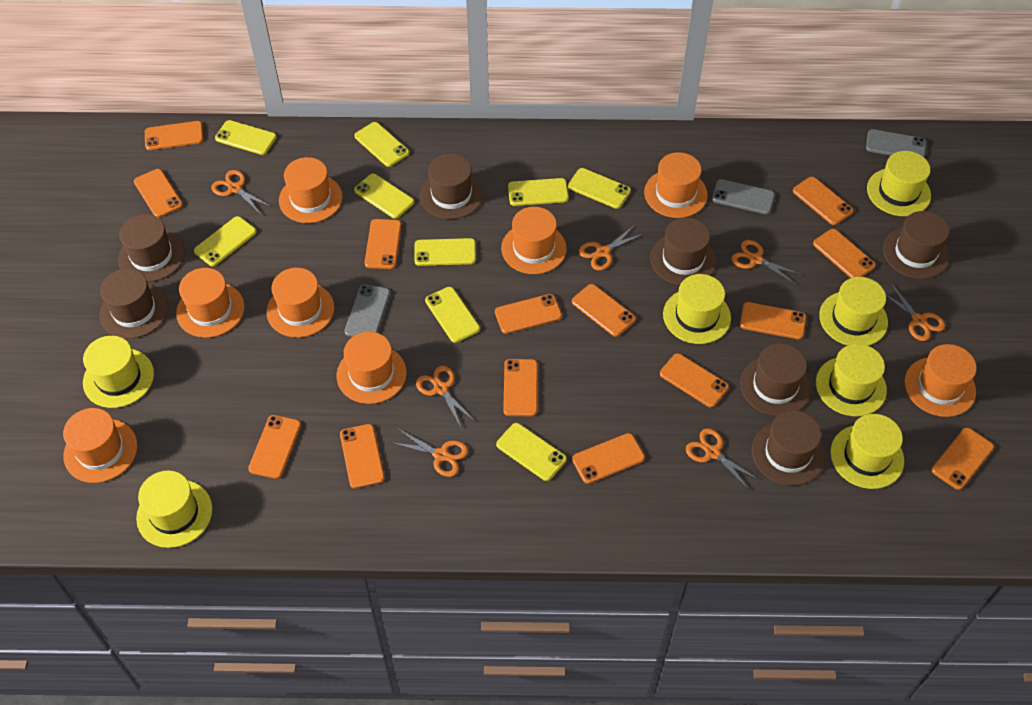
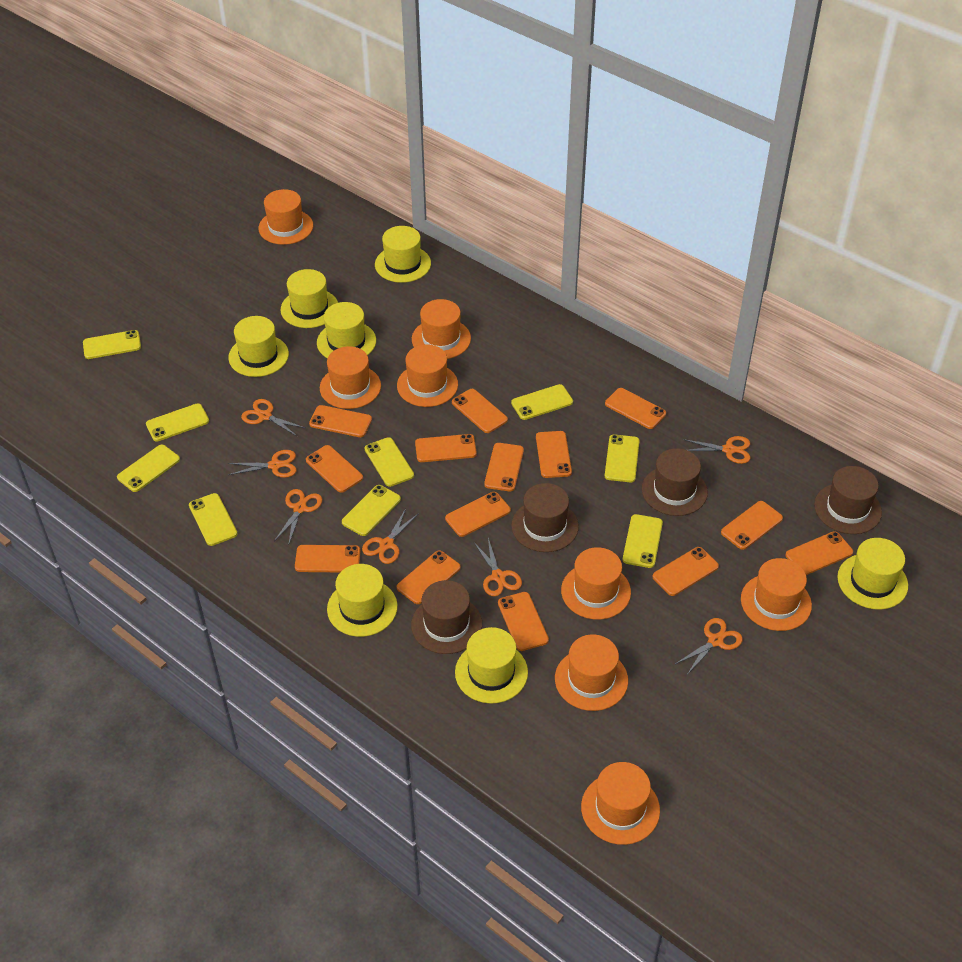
brown hat: 7 -> 4
grey phone: 3 -> 0

